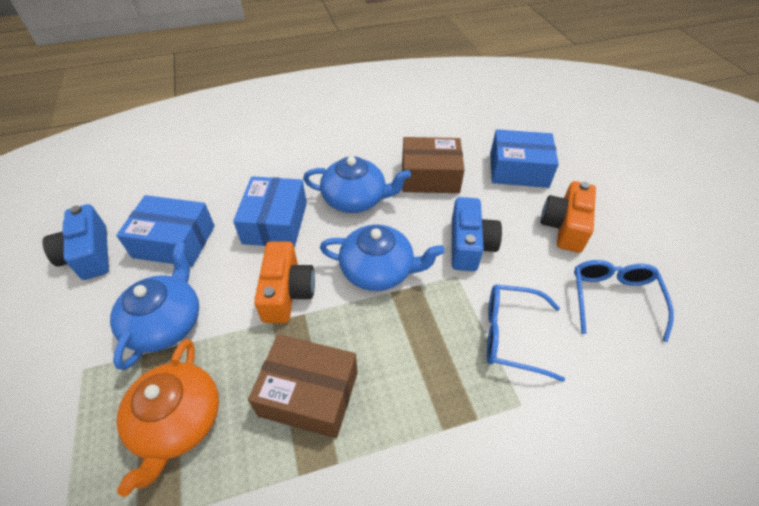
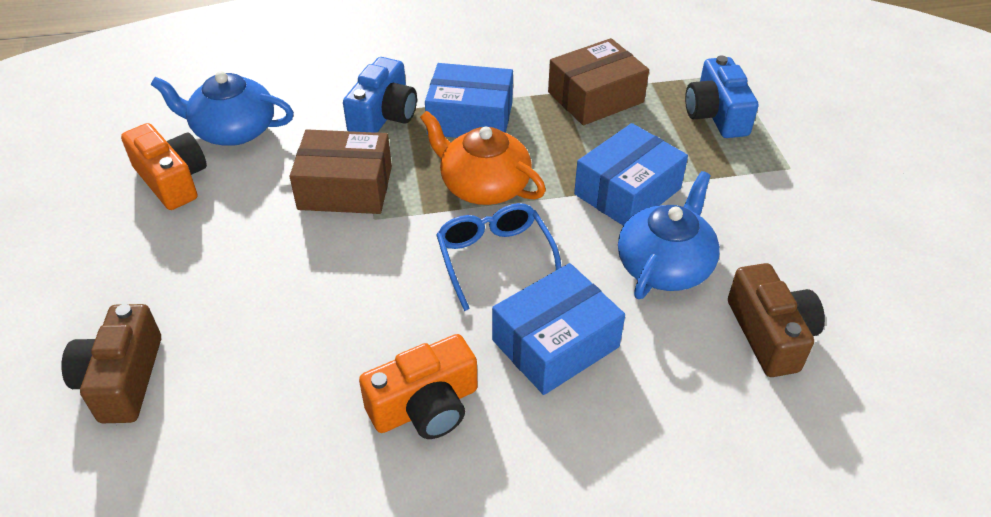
blue glasses: 2 -> 1
blue teapot: 3 -> 2
brown camera: 0 -> 2

